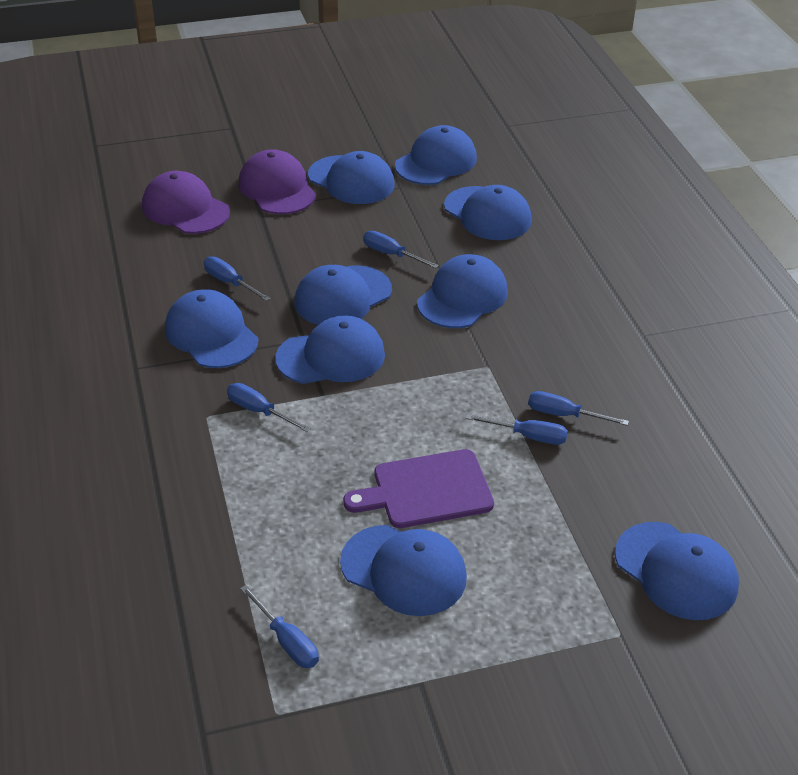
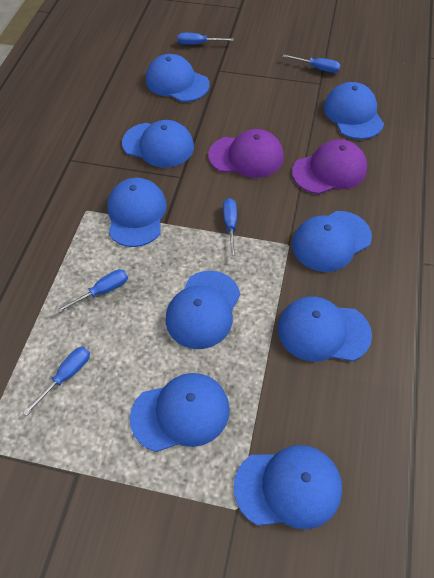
blue screwdriver: 6 -> 5
purple cutting board: 1 -> 0

